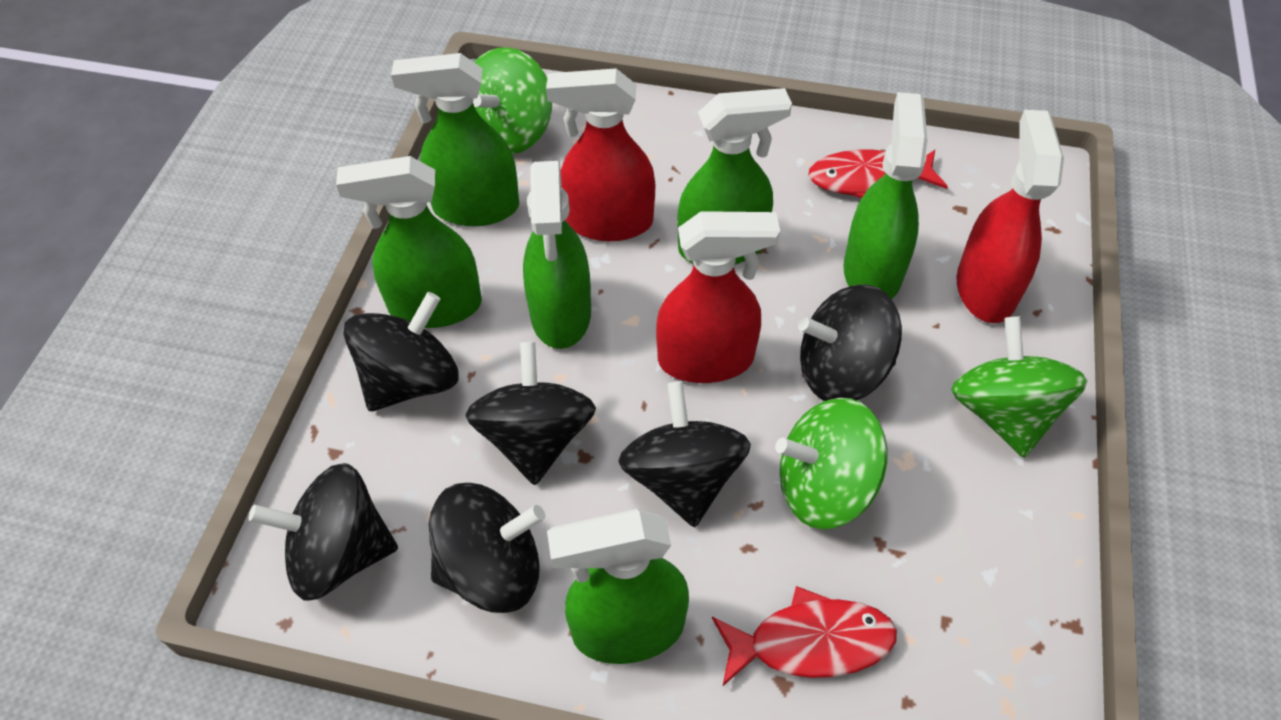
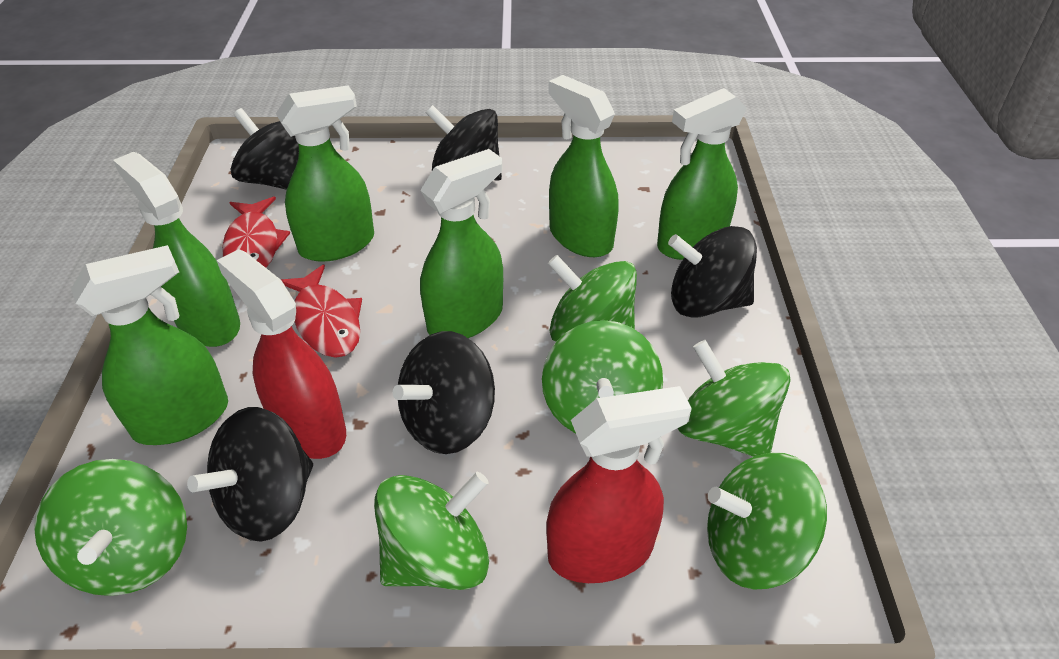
black spinning top: 6 -> 5
green spinning top: 3 -> 6
red spray bottle: 3 -> 2

